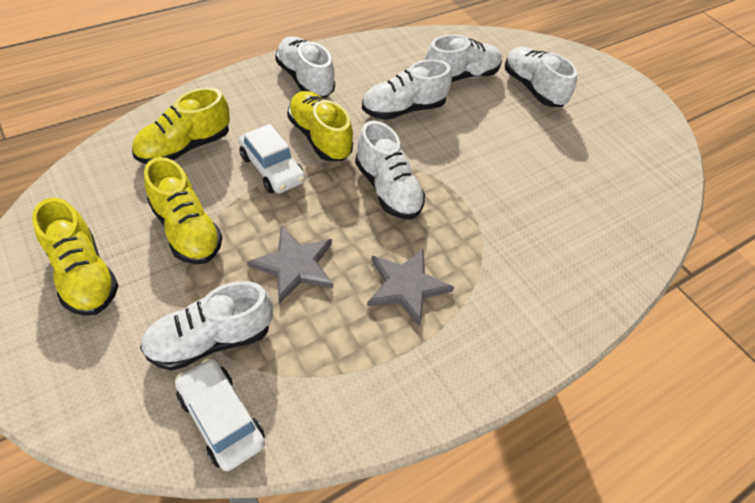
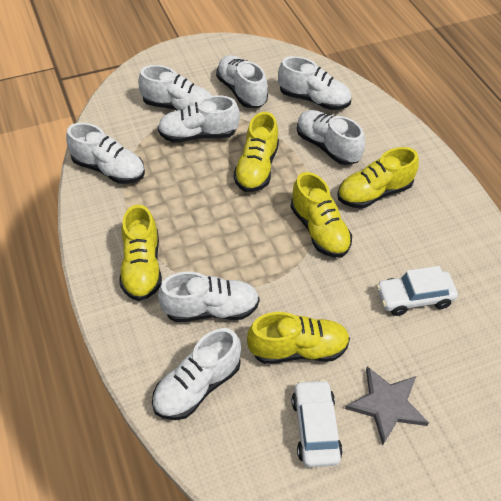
grey star: 2 -> 1
white shoe: 6 -> 8
yellow shoe: 4 -> 5

